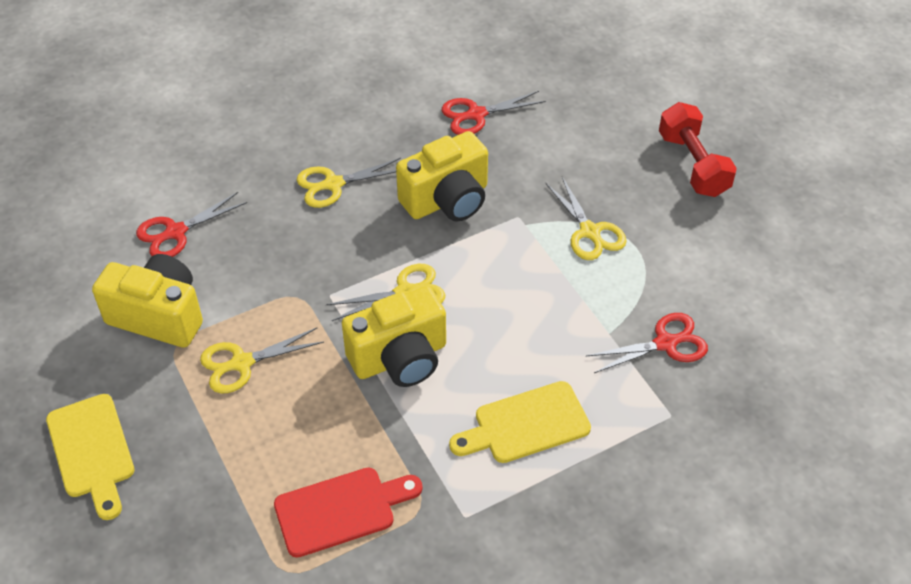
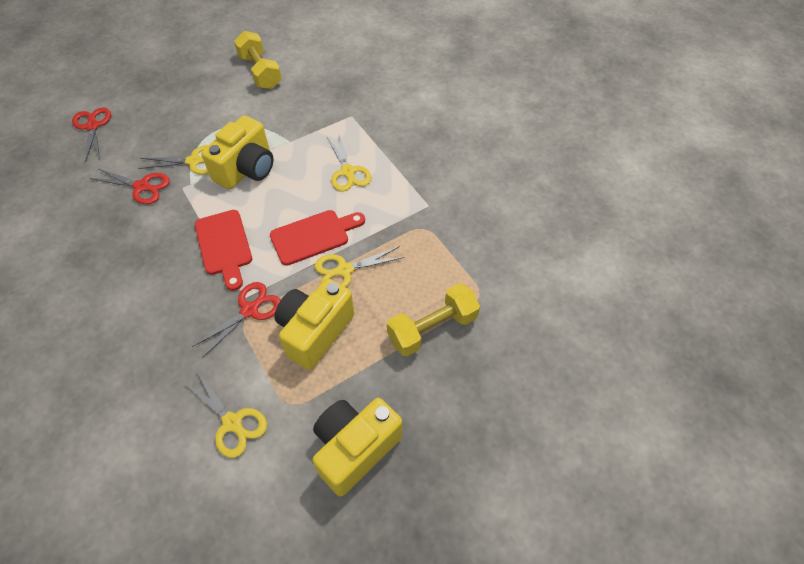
red cutting board: 1 -> 2
red dumbbell: 1 -> 0
yellow cutting board: 2 -> 0
yellow dumbbell: 0 -> 2

